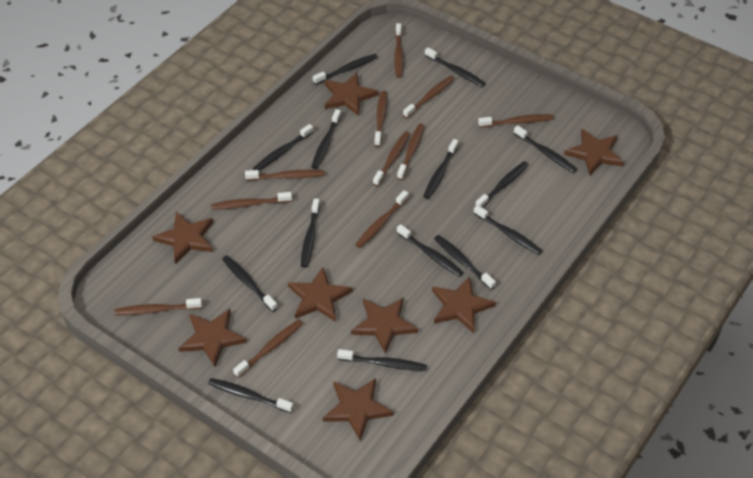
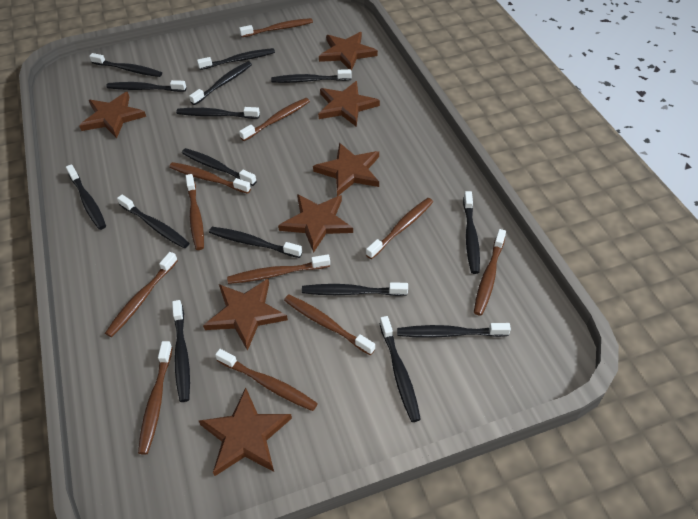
black toothbrush: 14 -> 15
brown star: 8 -> 7

